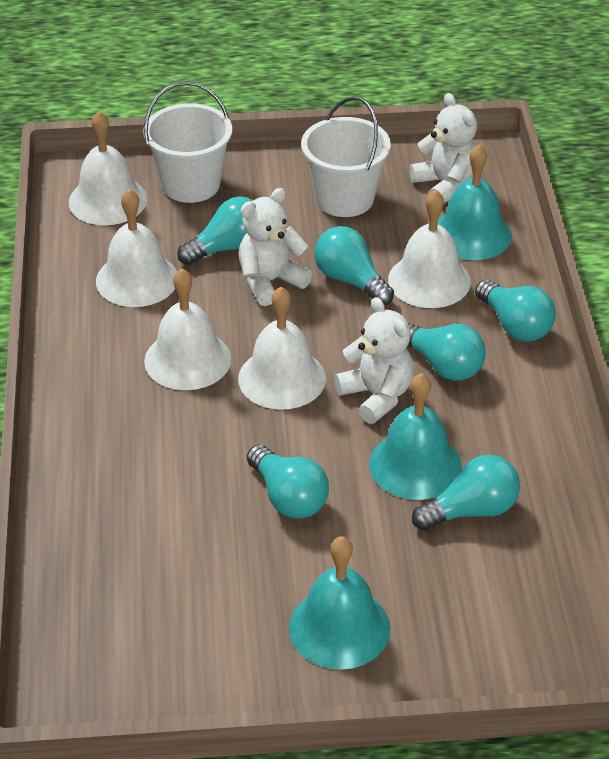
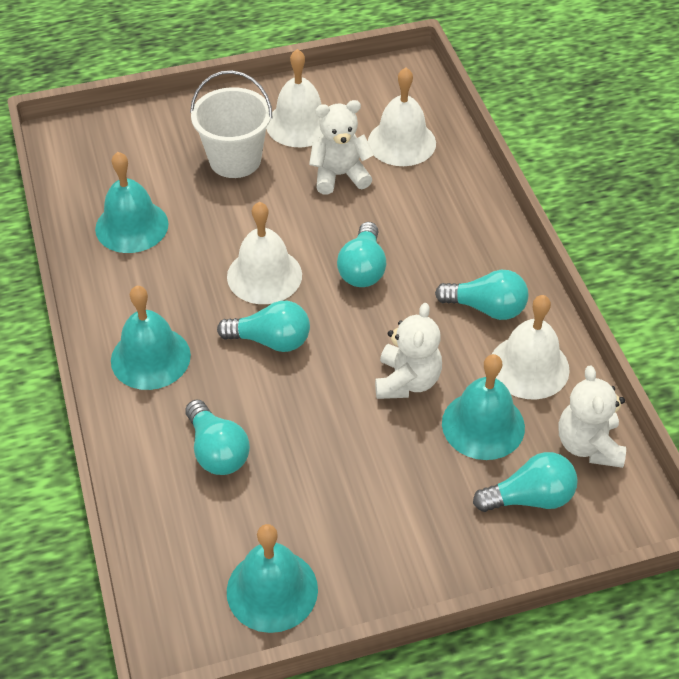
turquoise bell: 3 -> 4
turquoise light bulb: 6 -> 5
white bell: 5 -> 4
white bucket: 2 -> 1

